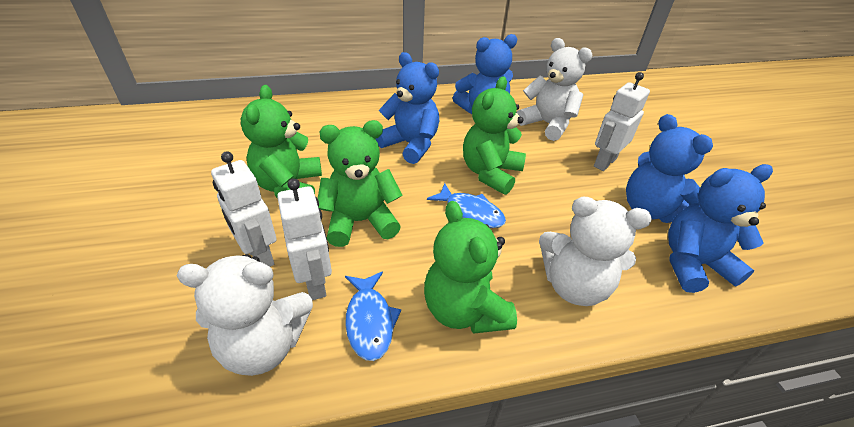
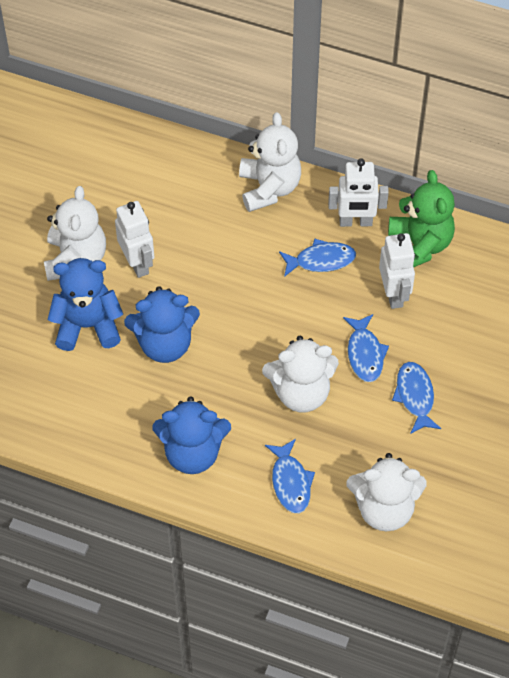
blue fish: 2 -> 4
blue teddy bear: 4 -> 3
green teddy bear: 4 -> 1
white teddy bear: 3 -> 4

